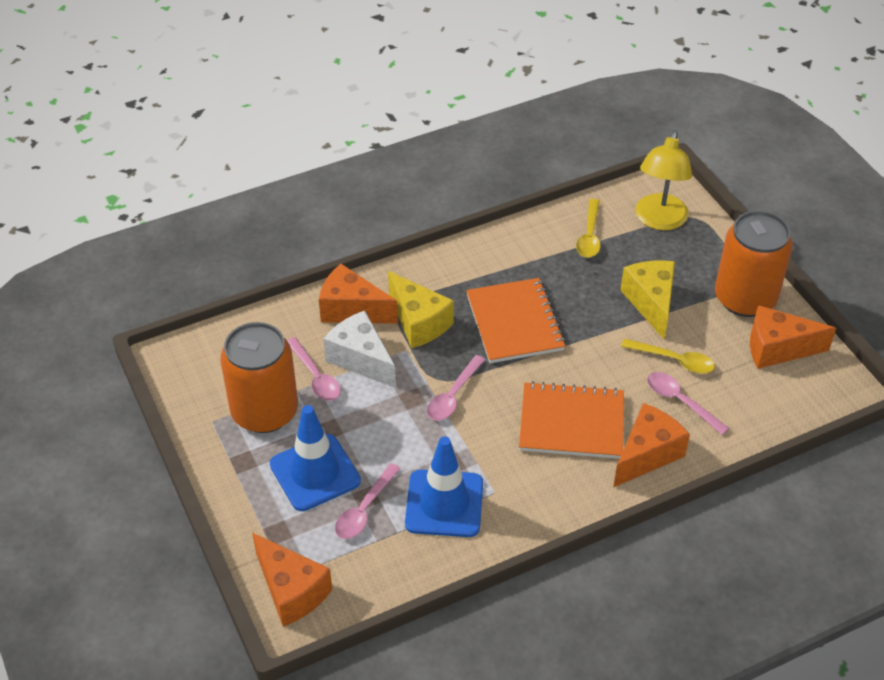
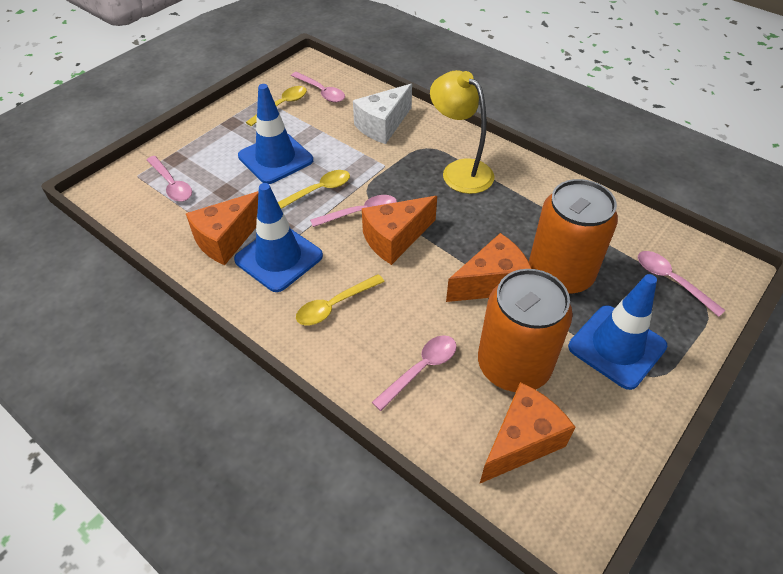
blue traffic cone: 2 -> 3
orange notebook: 2 -> 0
pink spoon: 4 -> 5
yellow cheese: 2 -> 0
yellow spoon: 2 -> 3

